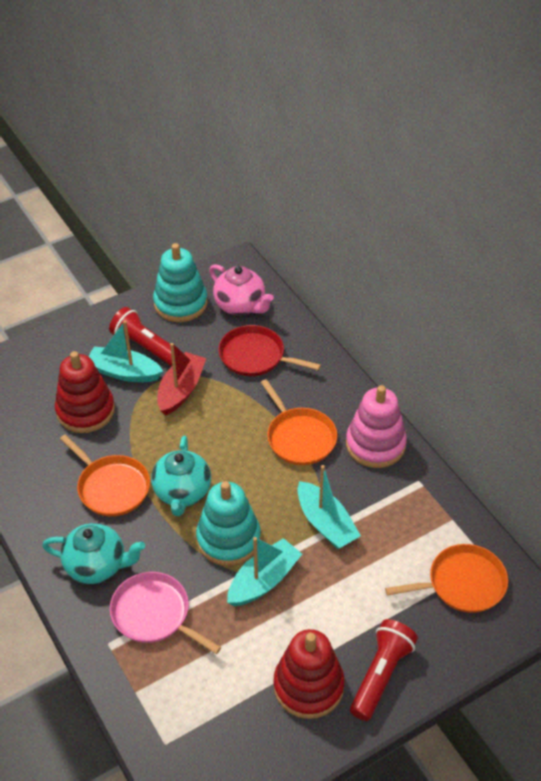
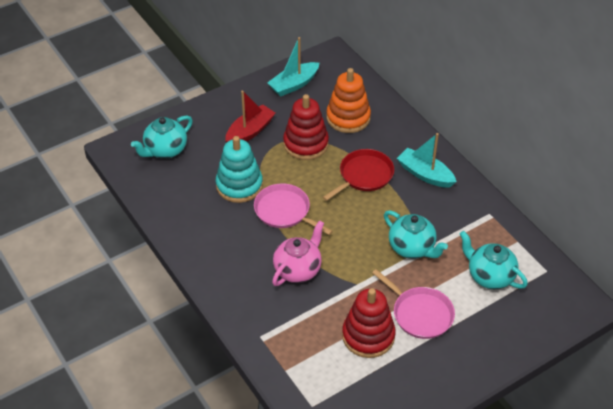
orange pan: 3 -> 0
orange stacking toy: 0 -> 1
pink pan: 1 -> 2
pink stacking toy: 1 -> 0
red flashlight: 2 -> 0
turquoise boat: 3 -> 2
turquoise stacking toy: 2 -> 1
turquoise teapot: 2 -> 3

